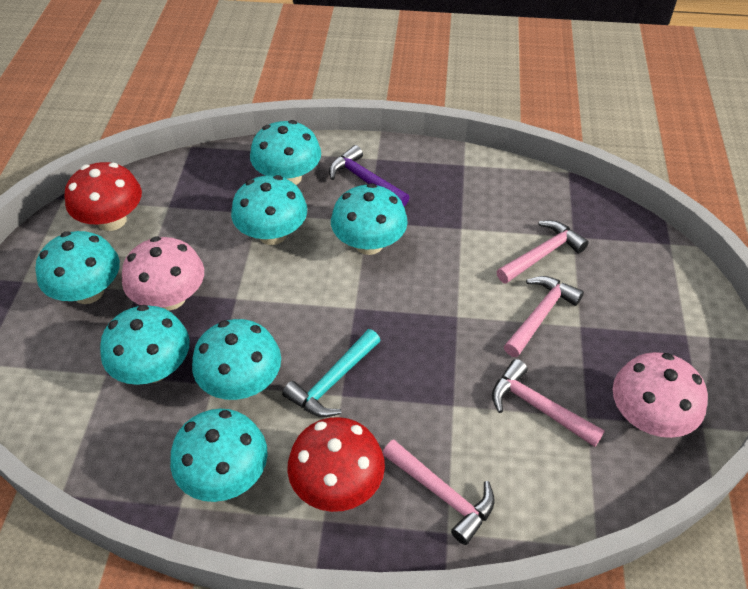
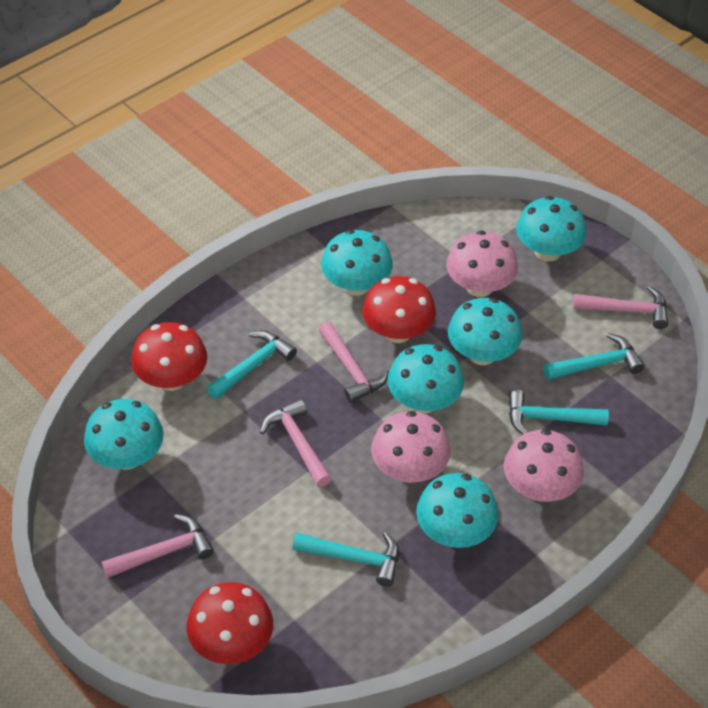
pink mushroom: 2 -> 3
purple hammer: 1 -> 0
red mushroom: 2 -> 3
turquoise hammer: 1 -> 4
turquoise mushroom: 7 -> 6

